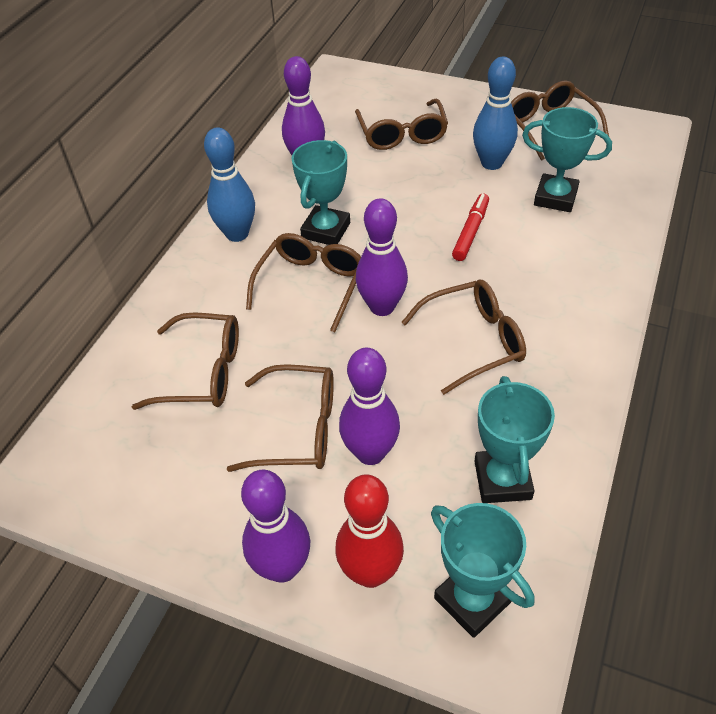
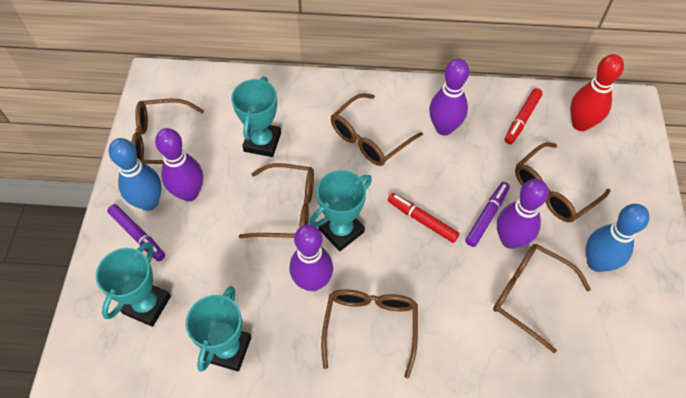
purple marker: 0 -> 2
red marker: 1 -> 2

